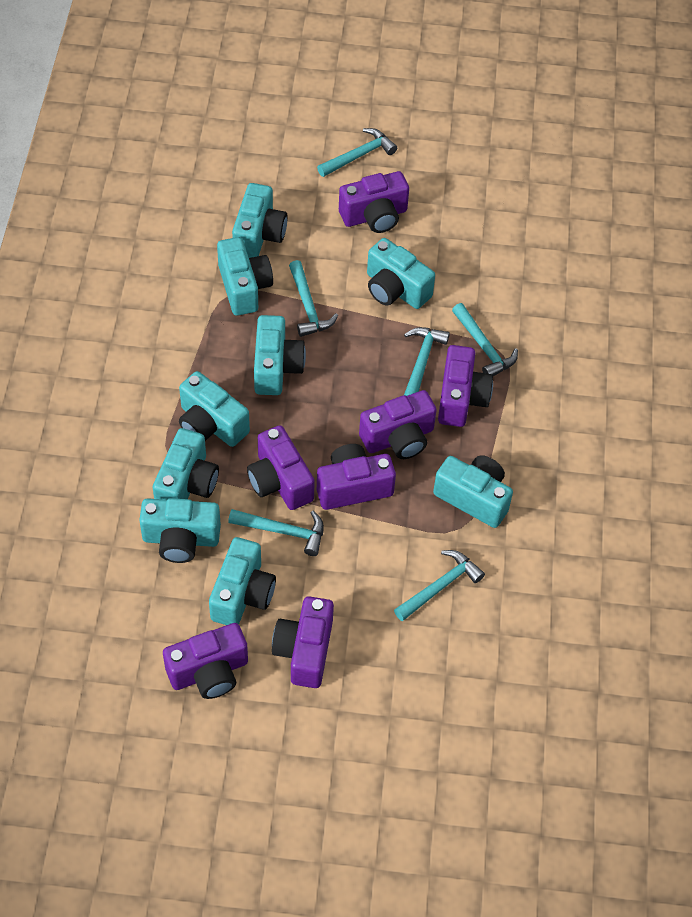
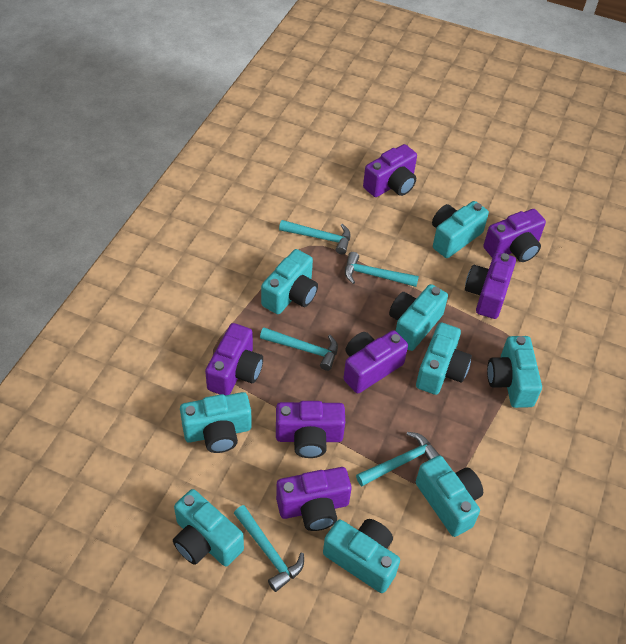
turquoise hammer: 6 -> 5

